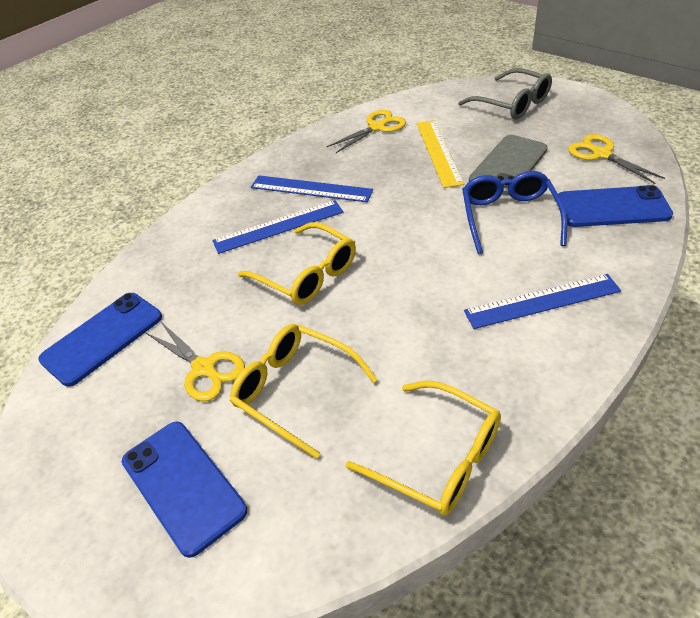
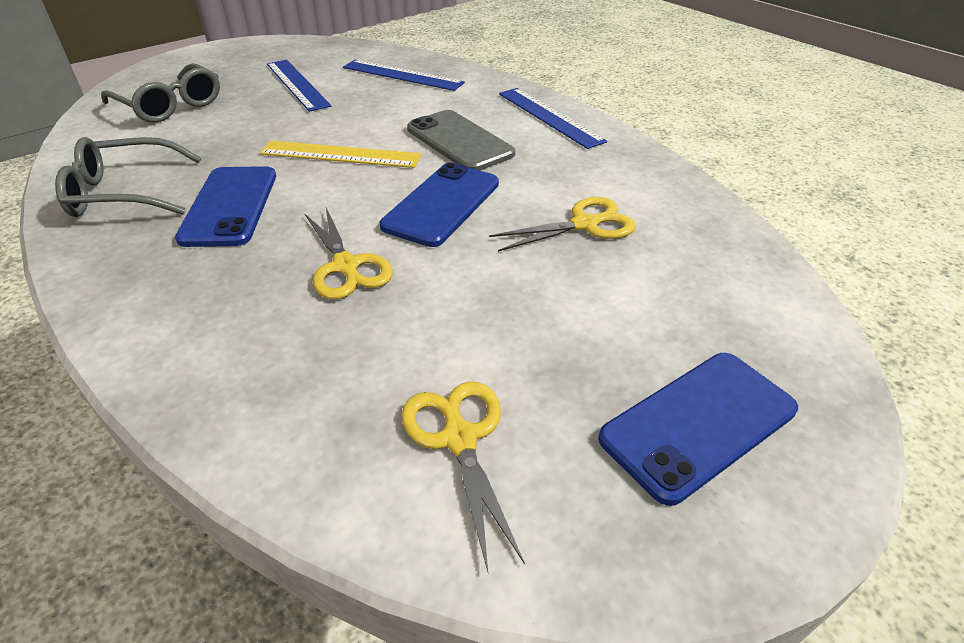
blue glasses: 1 -> 0
grey glasses: 1 -> 2
yellow glasses: 3 -> 0

